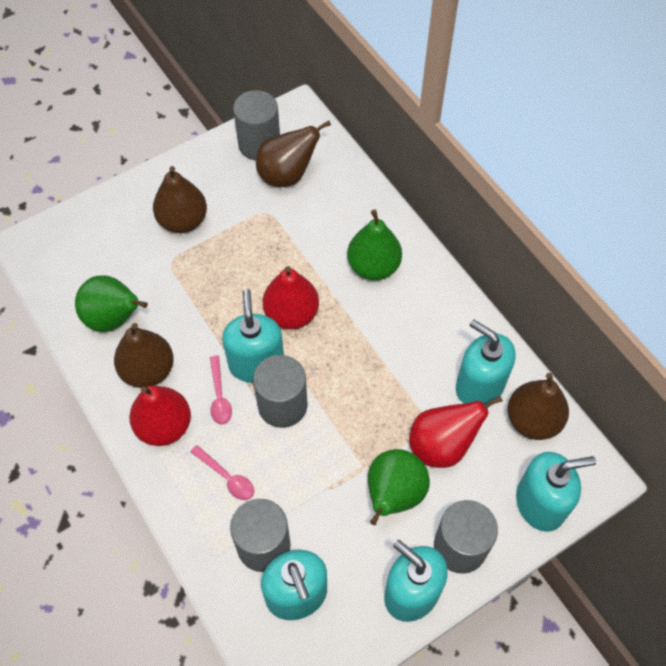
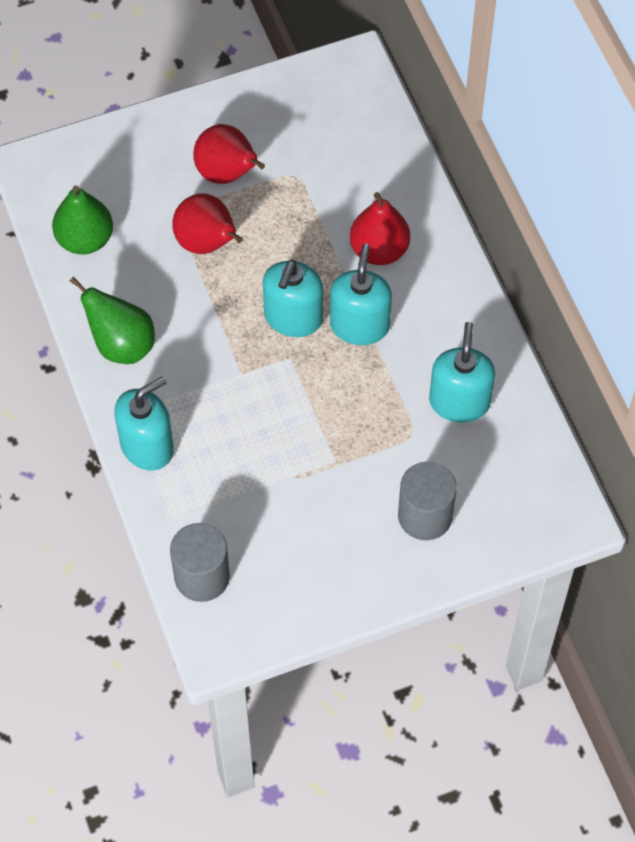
brown pear: 4 -> 0
green pear: 3 -> 2
grey cylinder: 4 -> 2
pink spoon: 2 -> 0
turquoise soap dispenser: 5 -> 4

